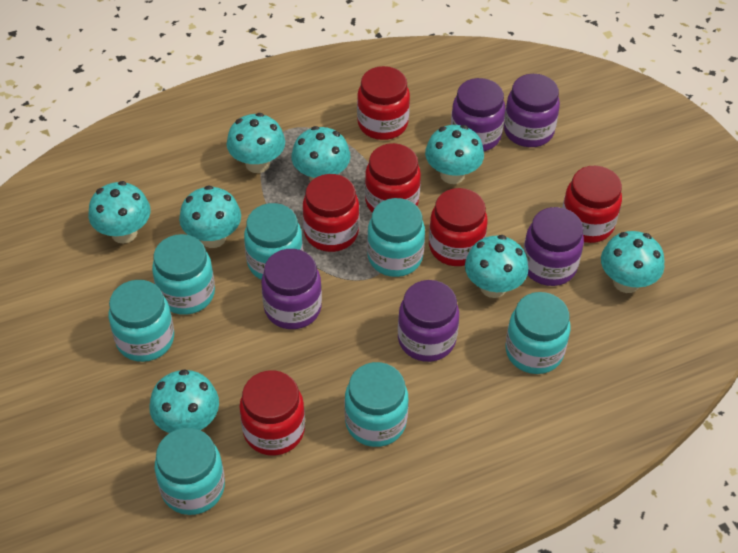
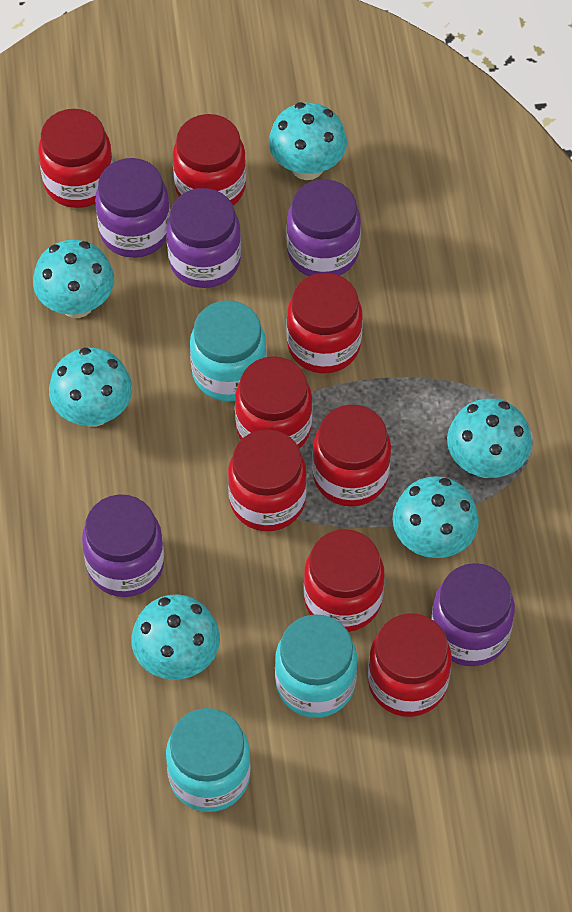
red jar: 6 -> 8
turquoise jar: 7 -> 3
turquoise mushroom: 8 -> 6

